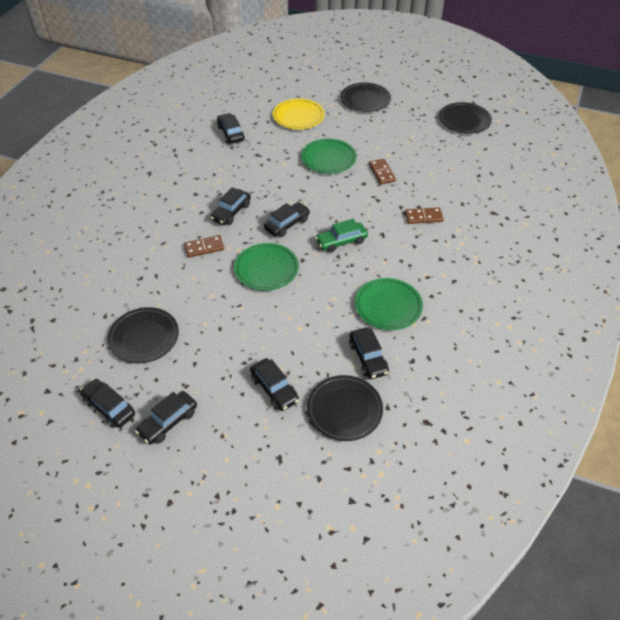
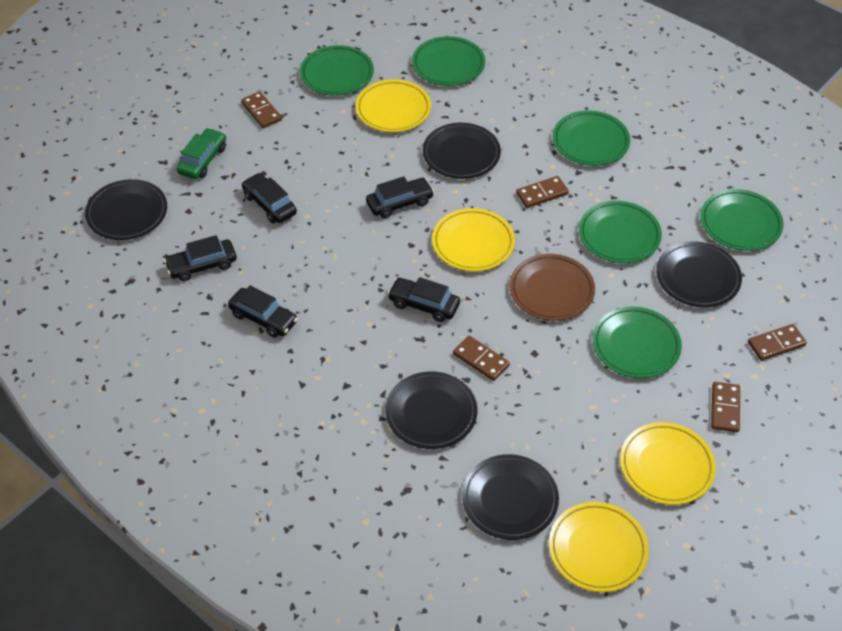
black car: 7 -> 5
black plate: 4 -> 5
brown domino: 3 -> 5
brown plate: 0 -> 1
green plate: 3 -> 6
yellow plate: 1 -> 4

